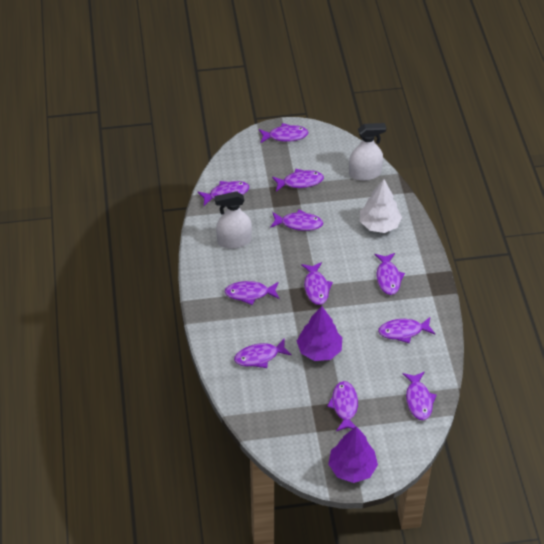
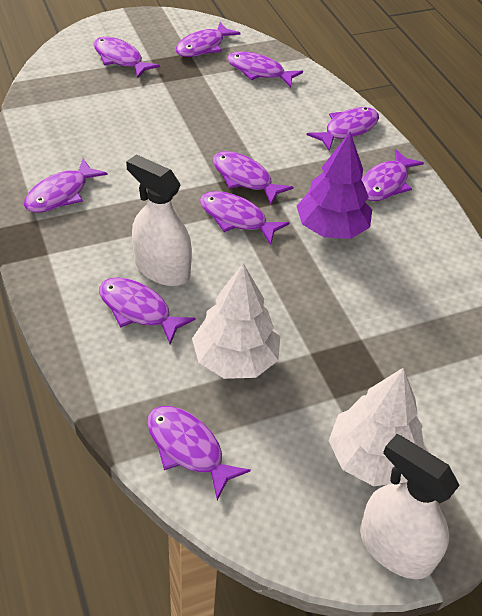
purple fish: 11 -> 10
purple tree: 2 -> 1
white tree: 1 -> 2

